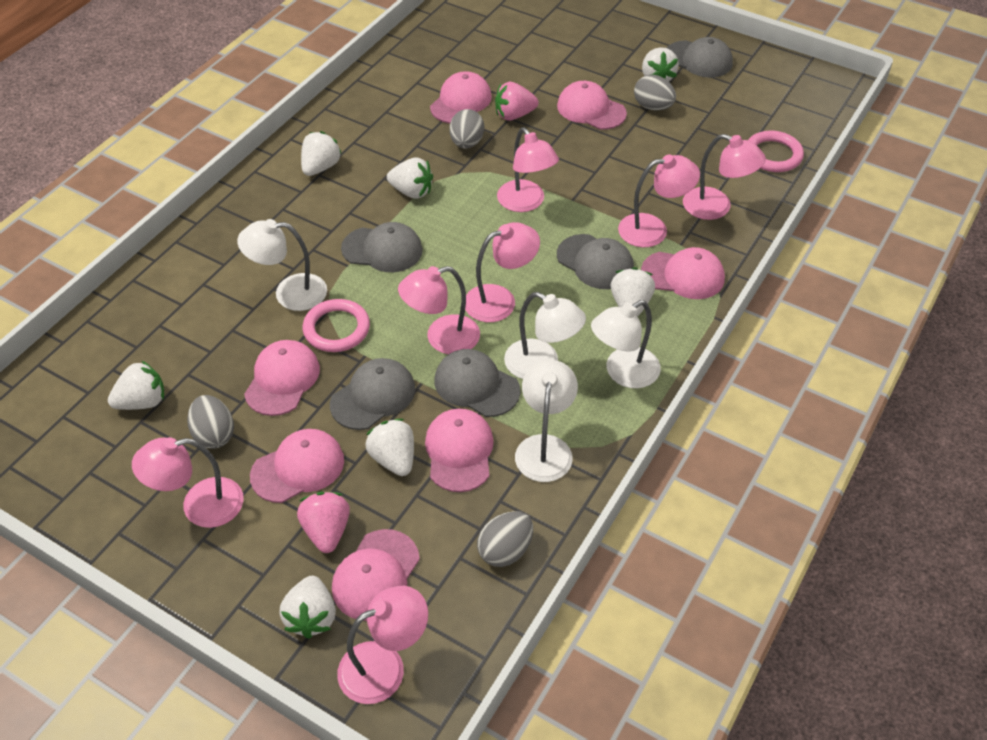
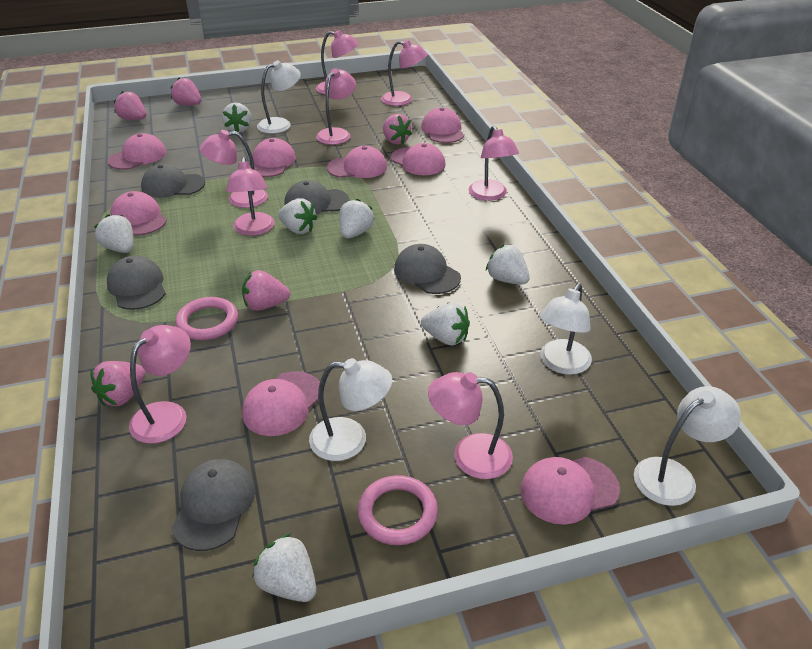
grey egg: 4 -> 0
pink cap: 7 -> 8
pink lamp: 7 -> 8
pink strawberry: 2 -> 5

